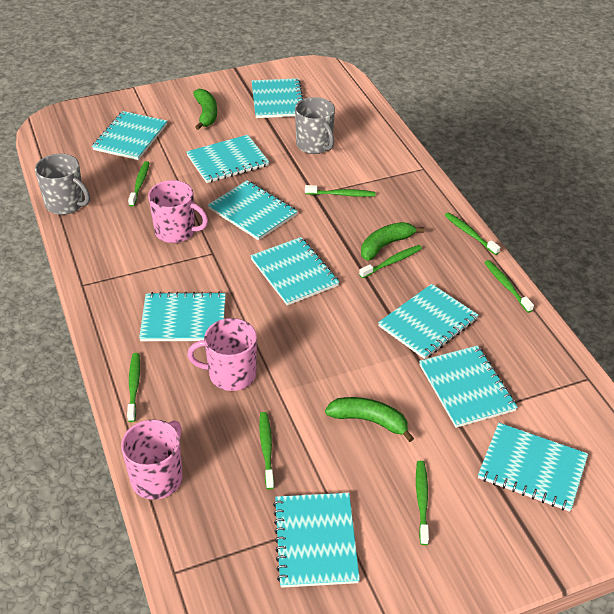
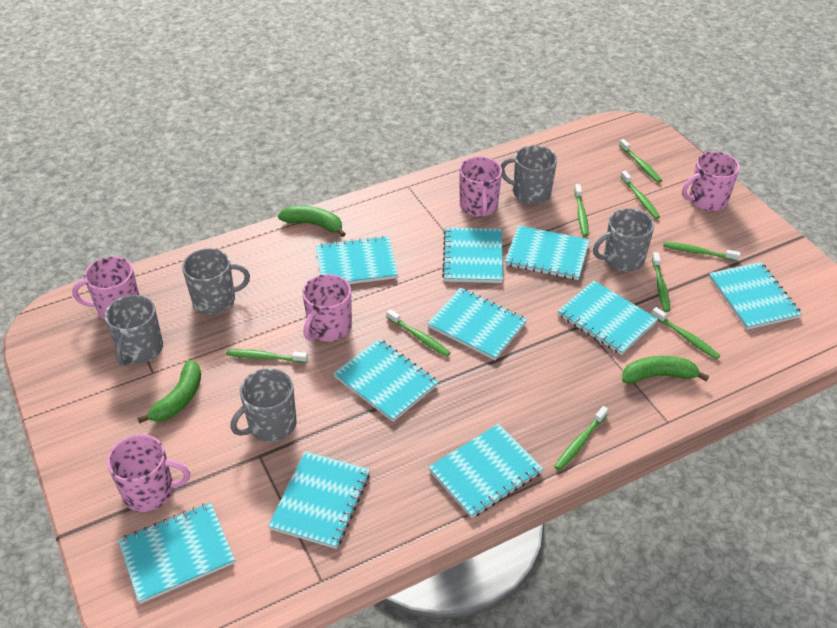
green toothbrush: 8 -> 9
grey mug: 2 -> 5
pink mug: 3 -> 5

